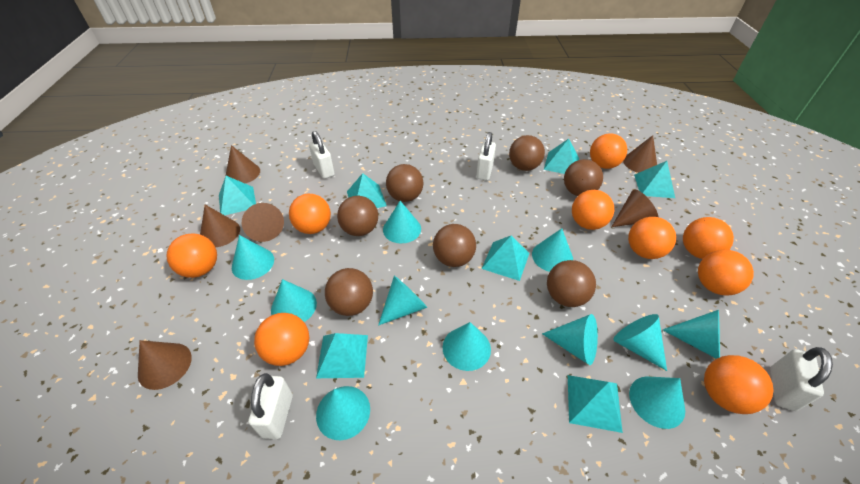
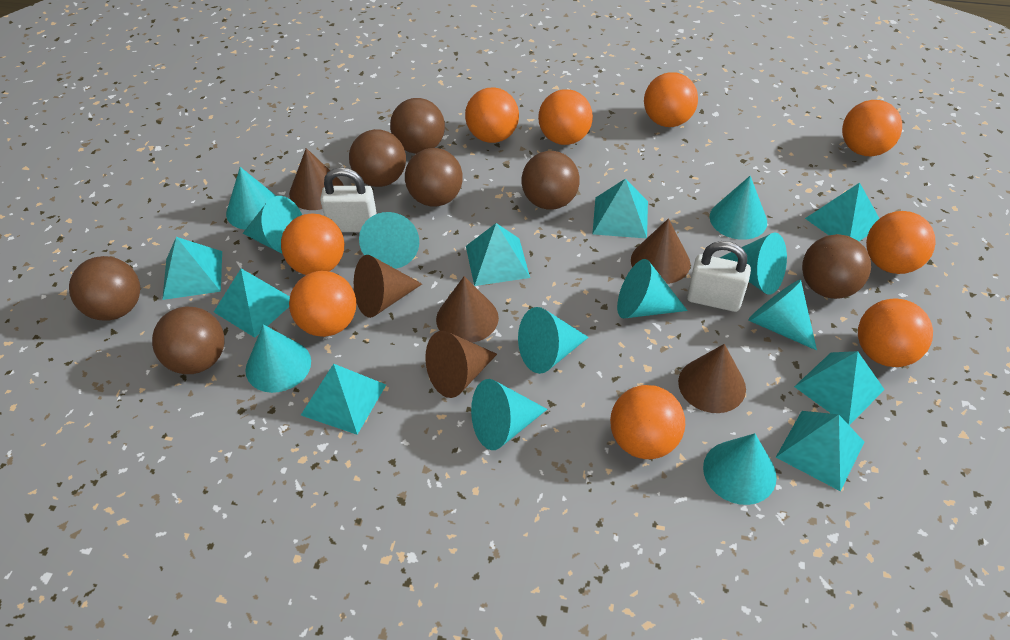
turquoise pyramid: 7 -> 8
white padlock: 4 -> 2

